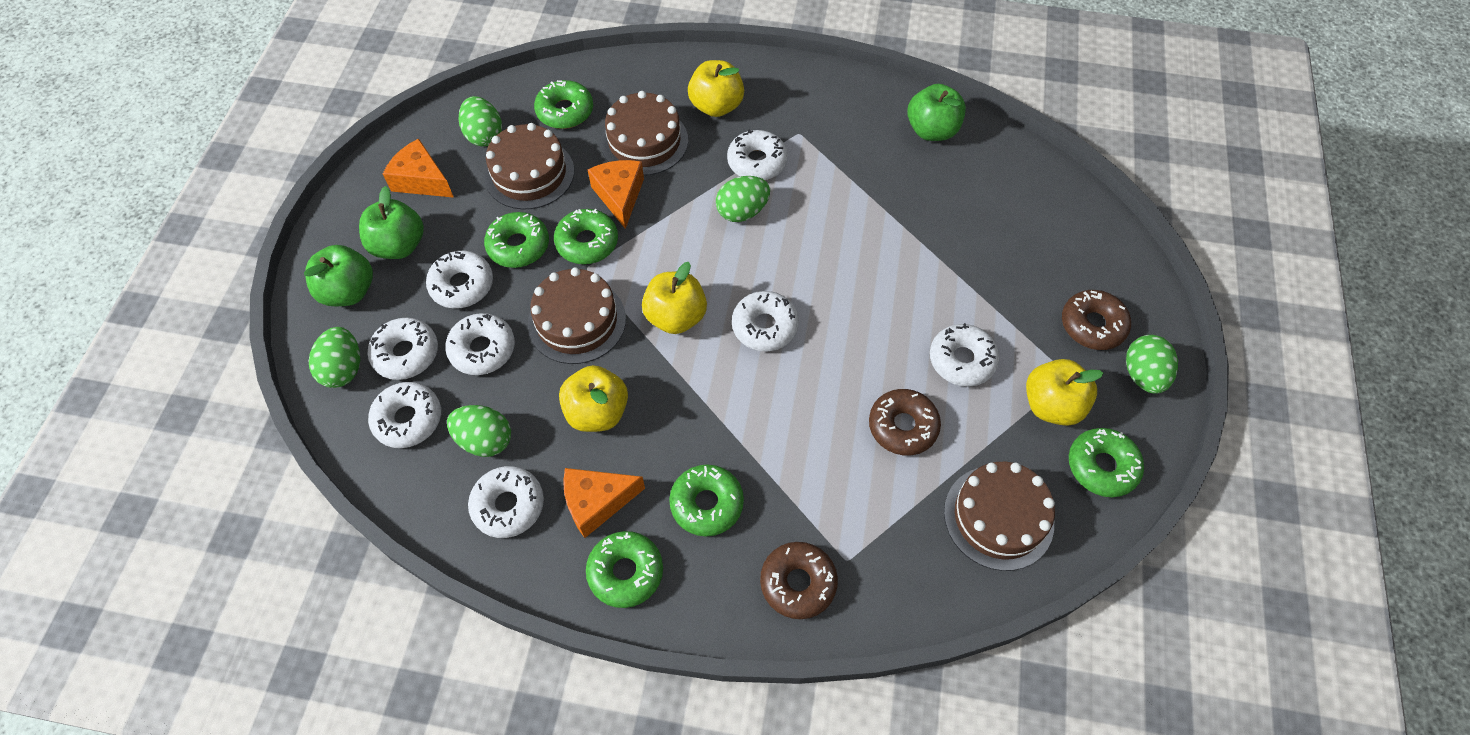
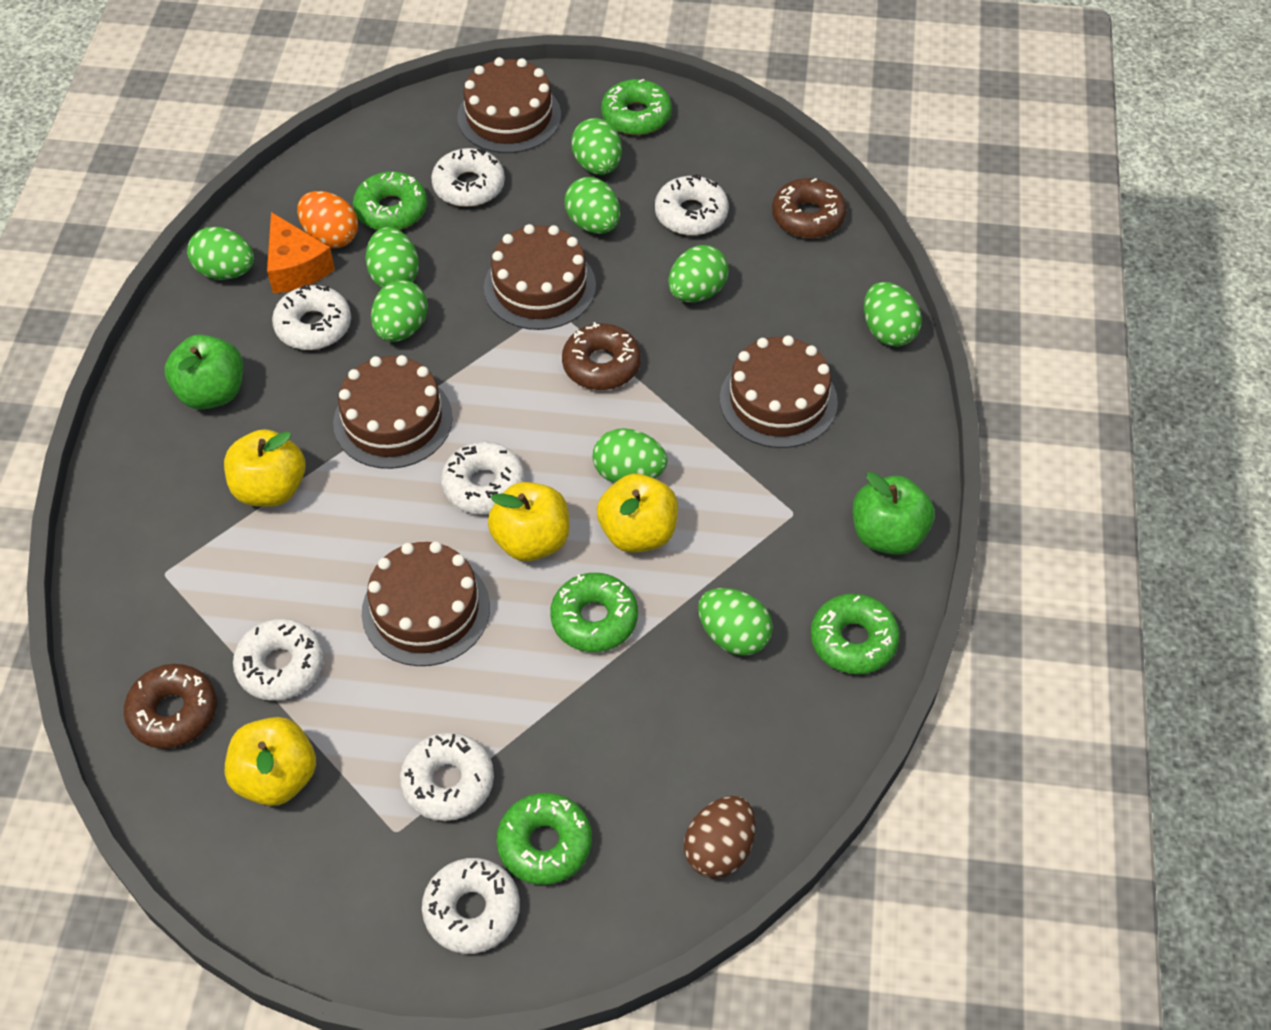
brown cake: 4 -> 5
brown egg: 0 -> 1
green apple: 3 -> 2
green donut: 6 -> 5
green egg: 5 -> 9
orange cheese: 3 -> 1
orange egg: 0 -> 1
white donut: 8 -> 7

